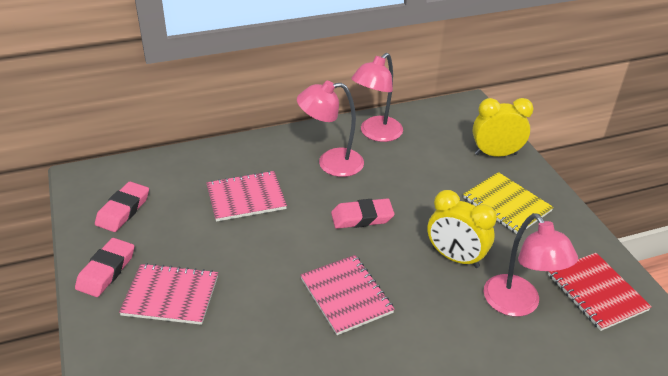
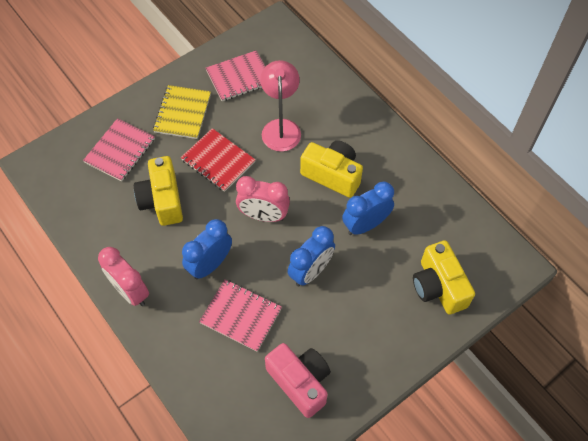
blue clock: 0 -> 3
pink camera: 0 -> 1
pink clock: 0 -> 2
pink eraser: 3 -> 0
pink lamp: 3 -> 1
yellow camera: 0 -> 3
yellow clock: 2 -> 0

